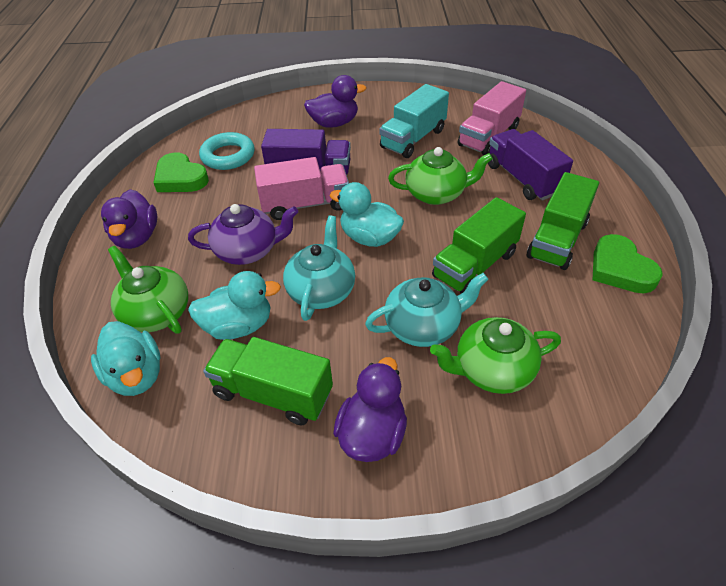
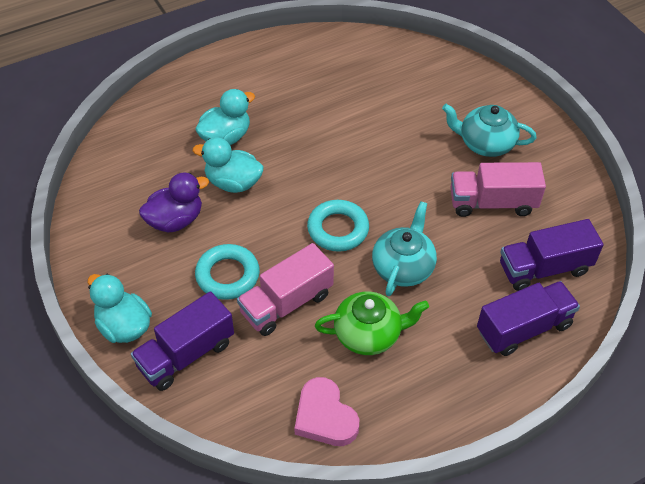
green heart: 2 -> 0
green teapot: 3 -> 1
green truck: 3 -> 0
pink heart: 0 -> 1
purple duck: 3 -> 1
purple teapot: 1 -> 0
purple truck: 2 -> 3
turquoise ring: 1 -> 2
turquoise truck: 1 -> 0

